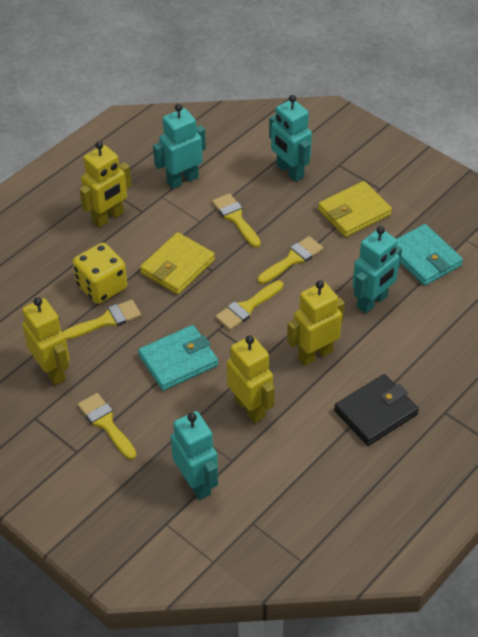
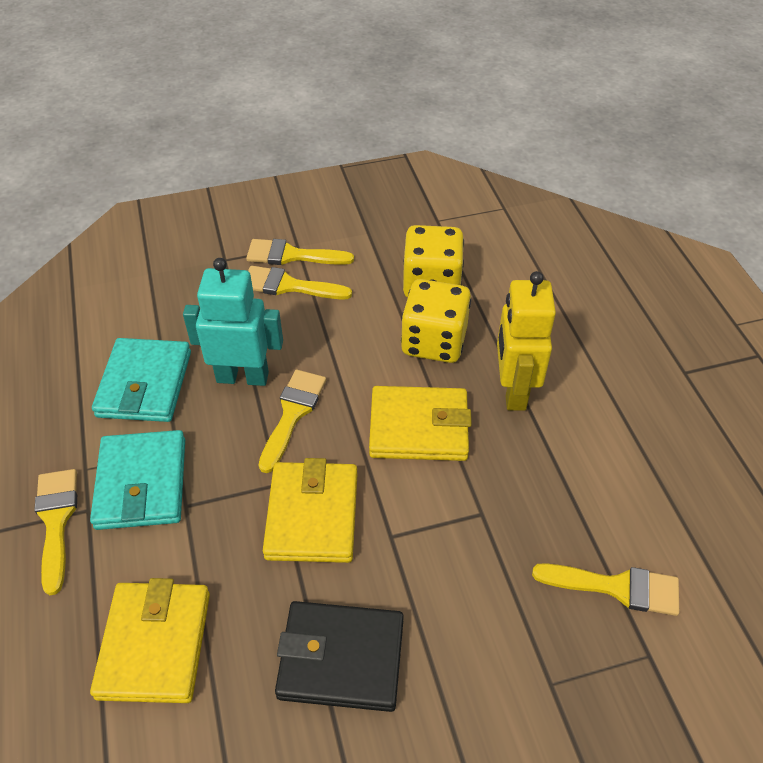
turquoise robot: 4 -> 1
yellow dice: 1 -> 2
yellow robot: 4 -> 1
yellow wallet: 2 -> 3

